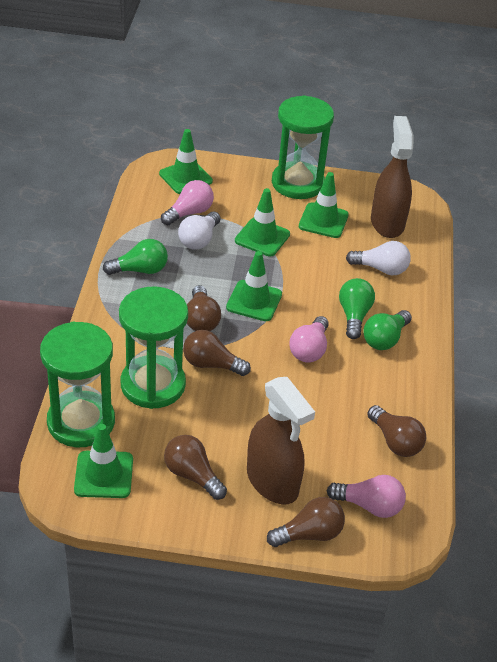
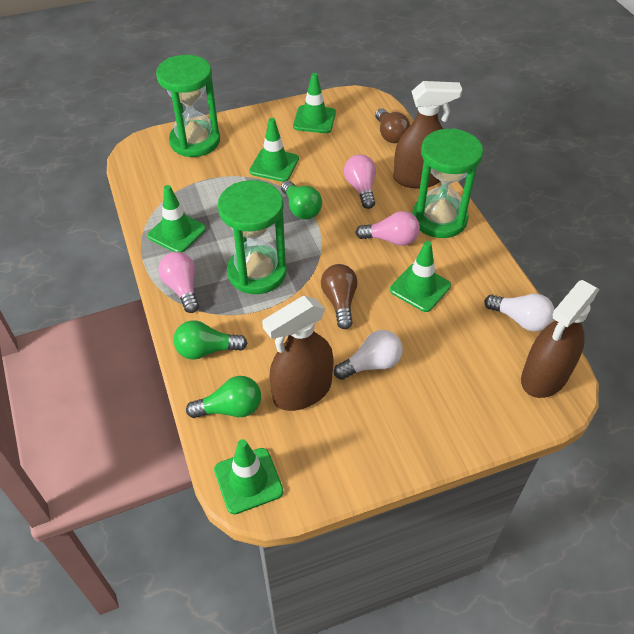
brown light bulb: 5 -> 2
brown spray bottle: 2 -> 3

